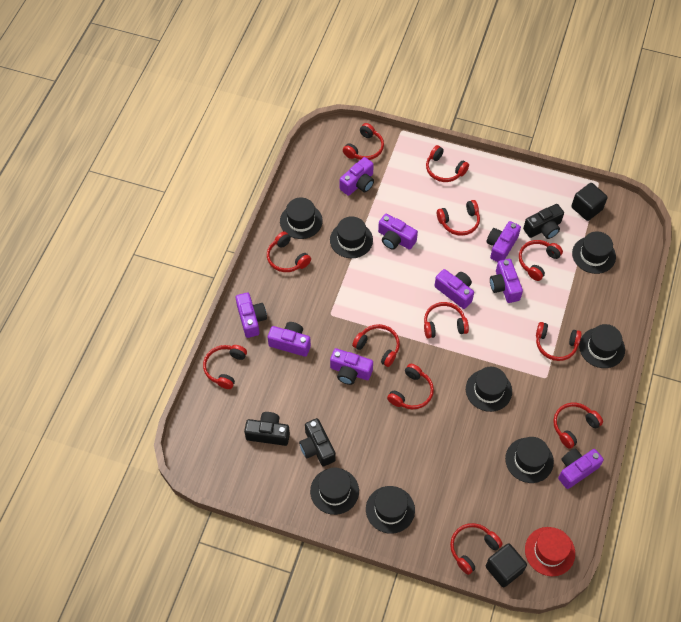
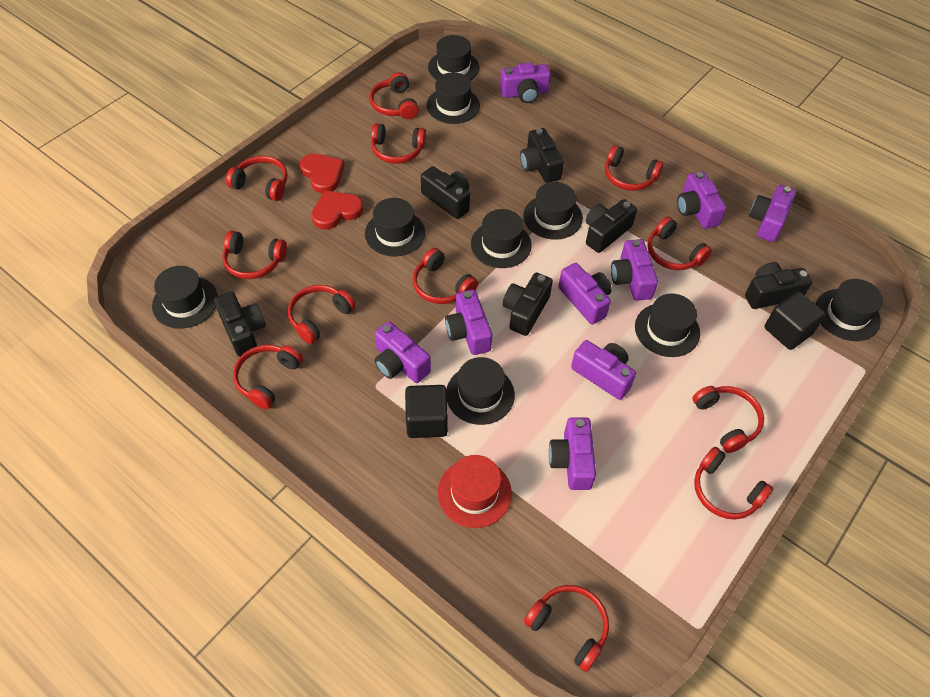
black camera: 3 -> 6
black hat: 8 -> 9
red heart: 0 -> 2

